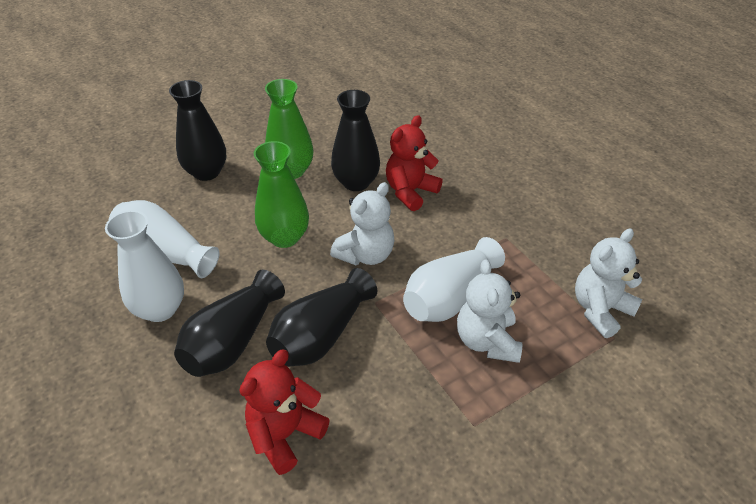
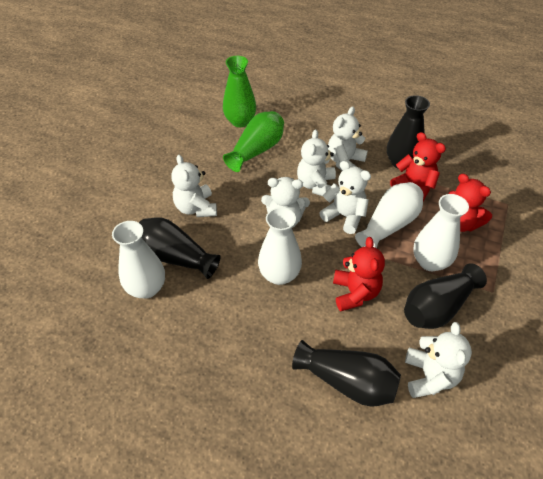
red teddy bear: 2 -> 3
white teddy bear: 3 -> 6
white vase: 3 -> 4

